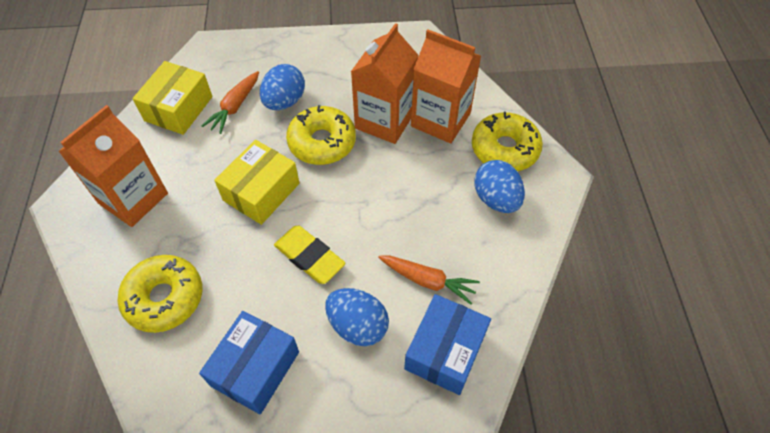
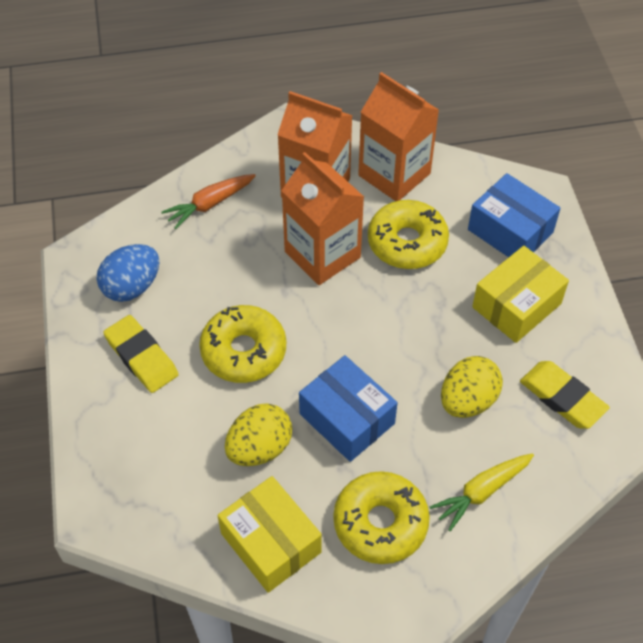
blue egg: 3 -> 1
orange carrot: 2 -> 1
yellow carrot: 0 -> 1
yellow egg: 0 -> 2
yellow eraser: 1 -> 2

